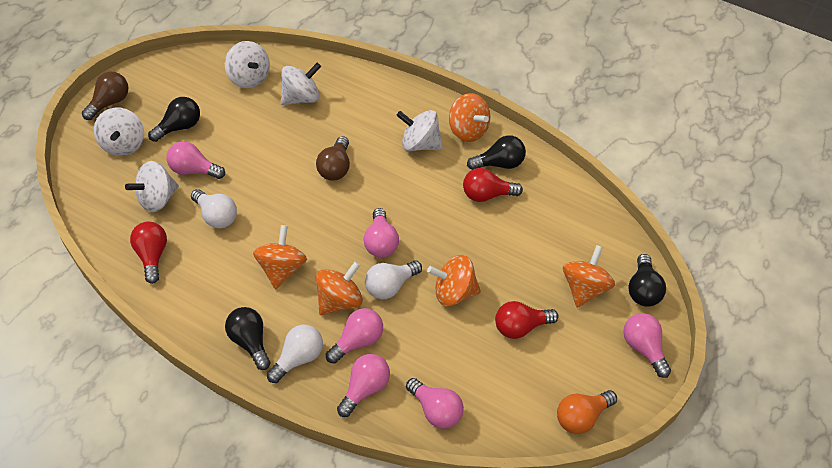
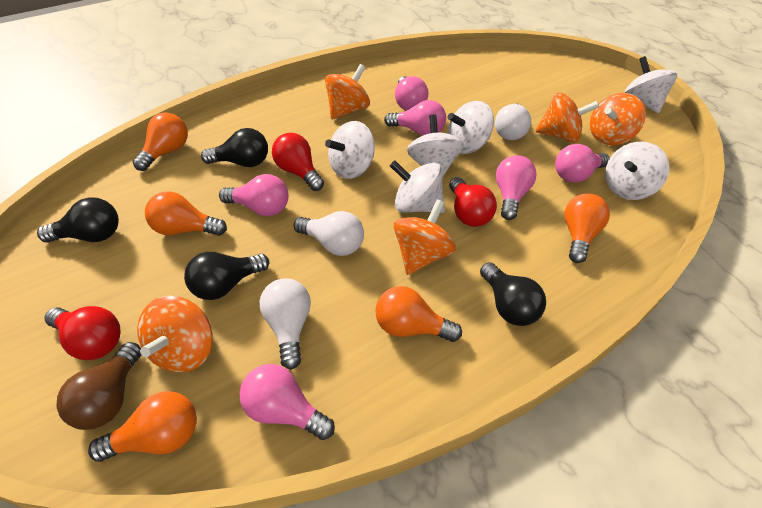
brown light bulb: 2 -> 1
orange light bulb: 1 -> 5
white spinning top: 5 -> 6

